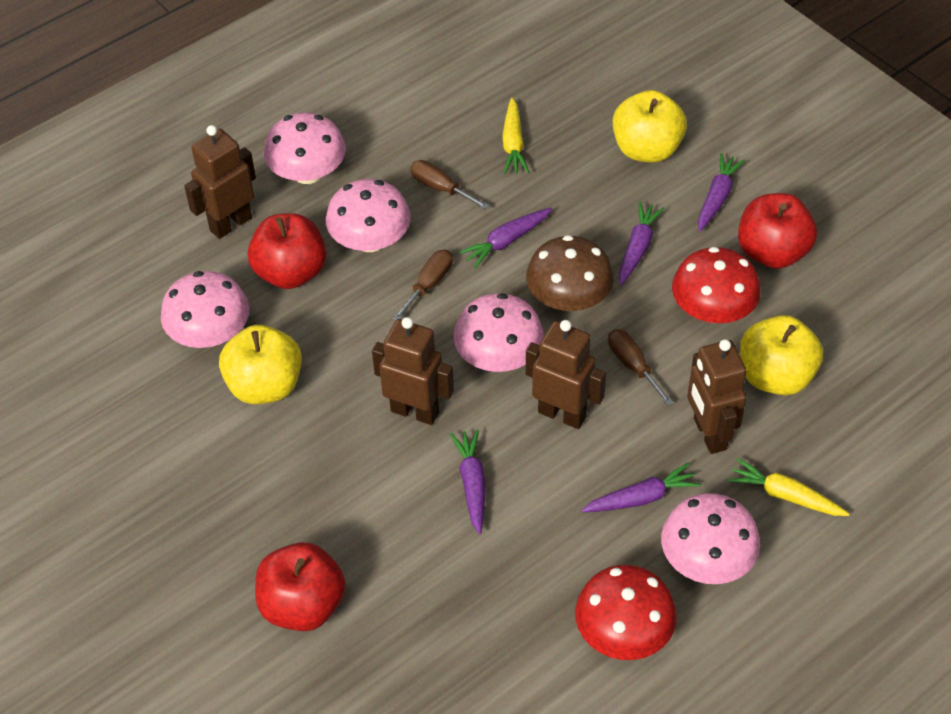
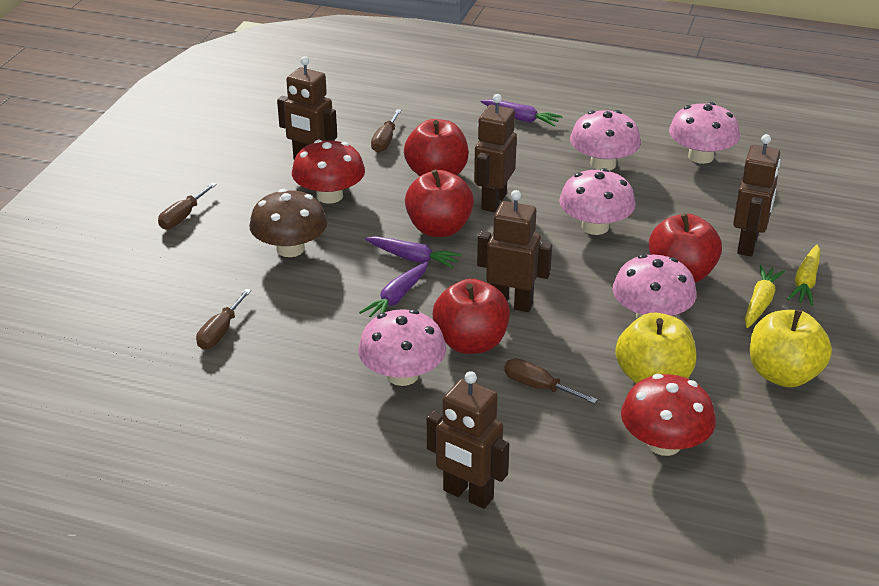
brown robot: 4 -> 5
brown screwdriver: 3 -> 4
purple carrot: 5 -> 3
red apple: 3 -> 4
yellow apple: 3 -> 2

